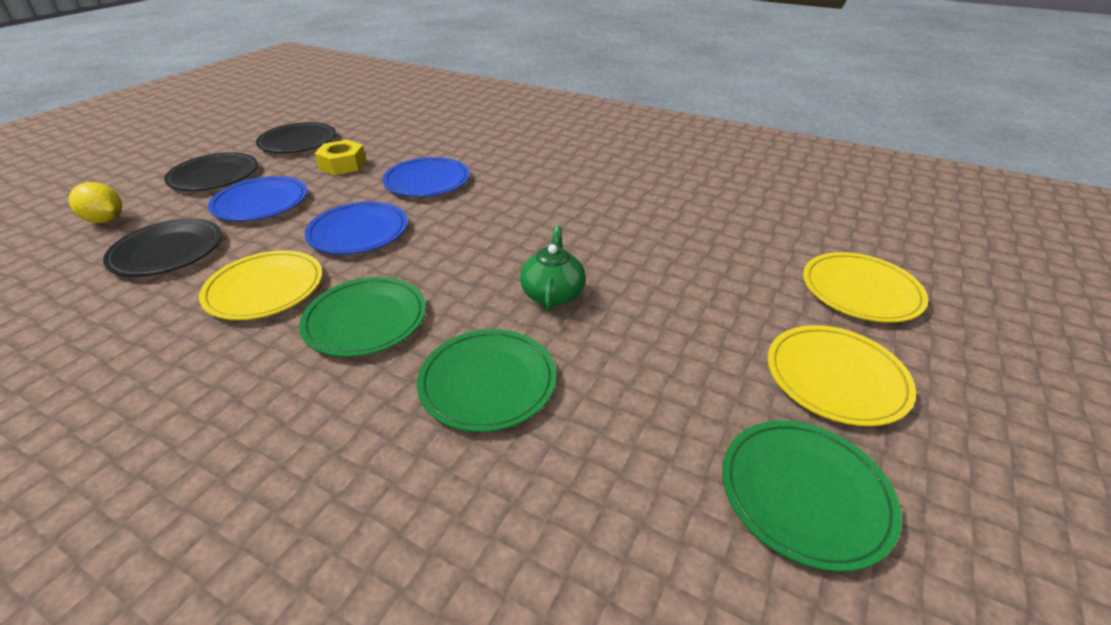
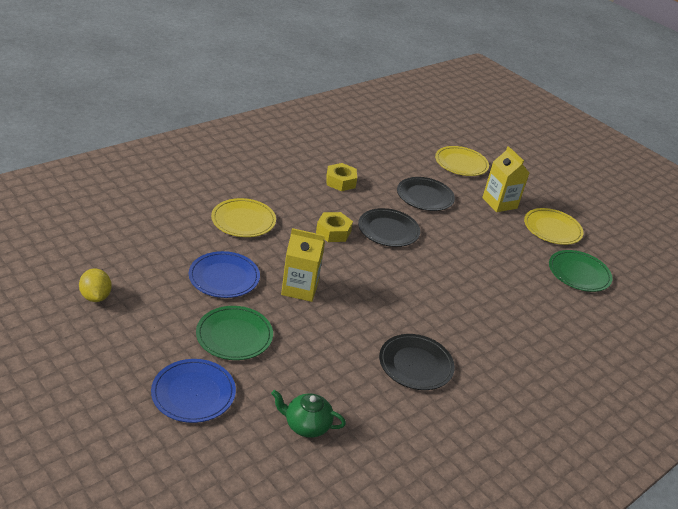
blue plate: 3 -> 2
green plate: 3 -> 2
yellow carton: 0 -> 2
yellow nut: 1 -> 2

